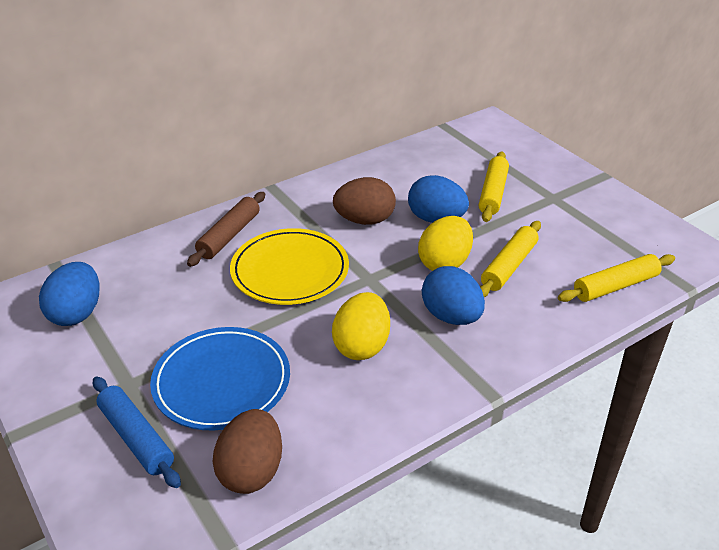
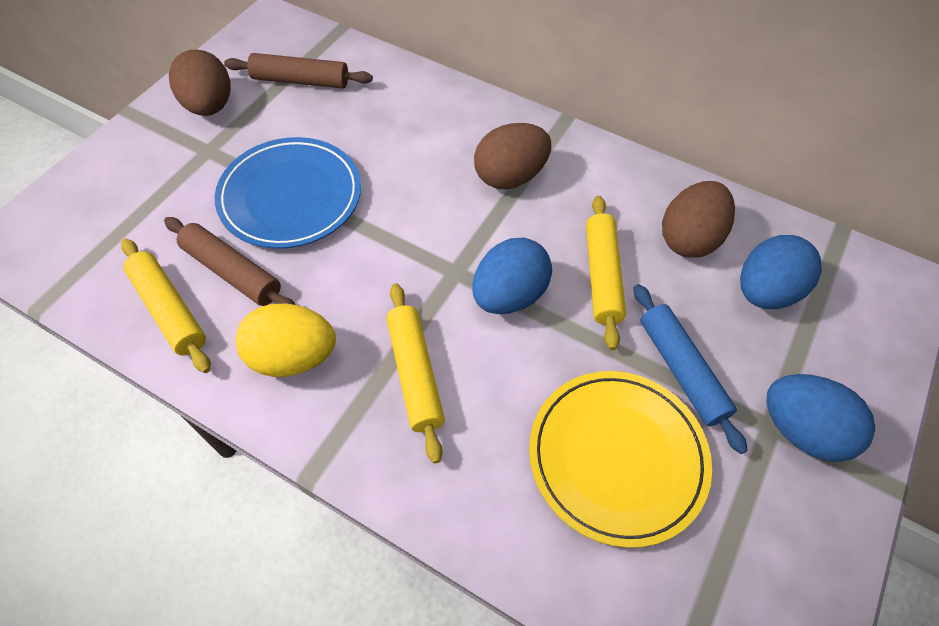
brown egg: 2 -> 3
brown rolling pin: 1 -> 2
yellow egg: 2 -> 1

